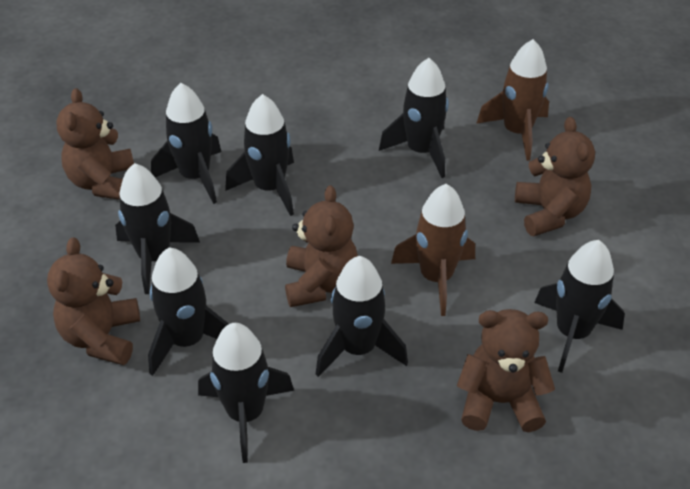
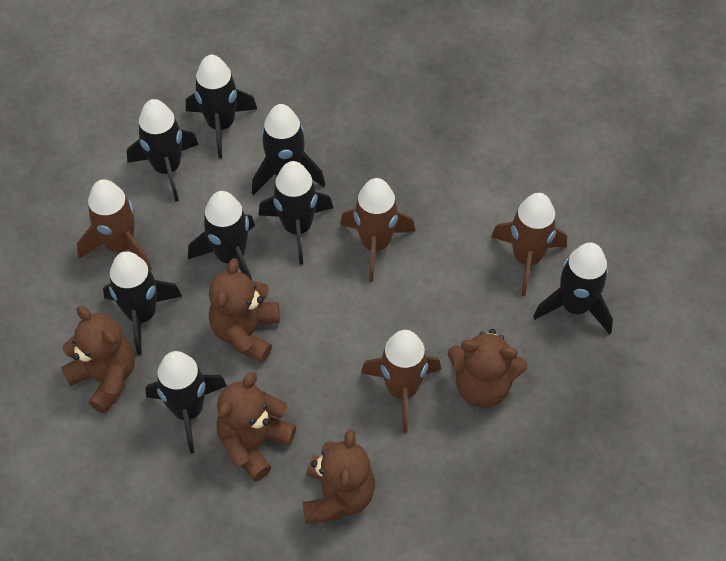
brown rocket: 2 -> 4

